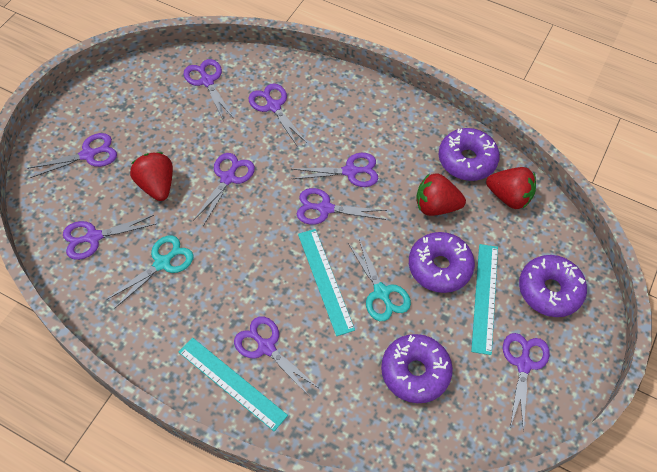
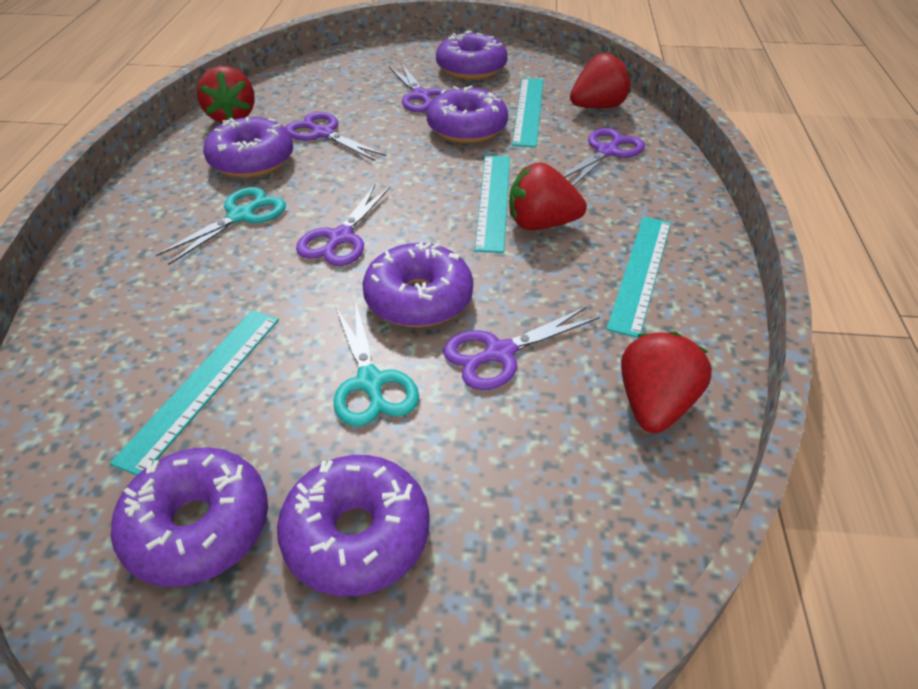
purple donut: 4 -> 6
purple scissors: 9 -> 5
red strawberry: 3 -> 4
turquoise ruler: 3 -> 4

